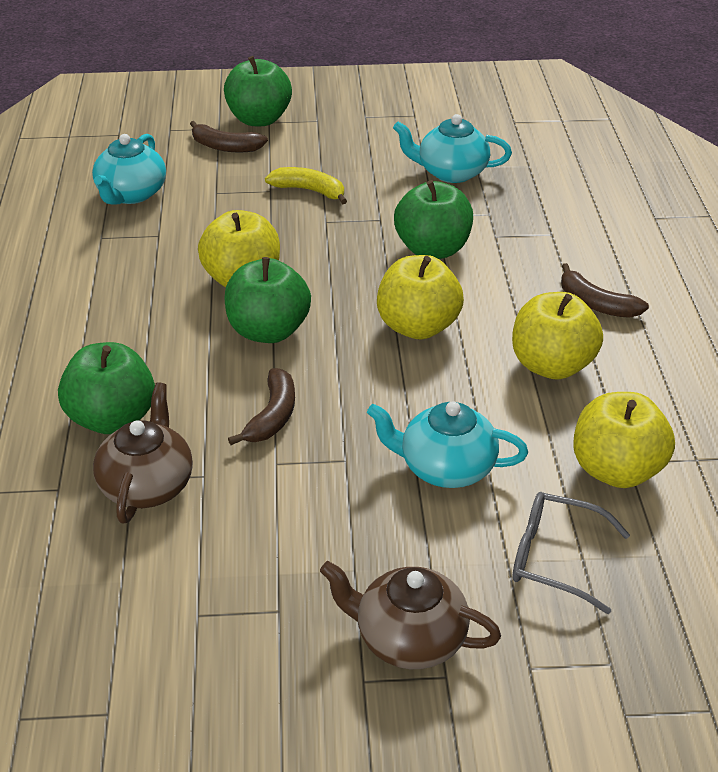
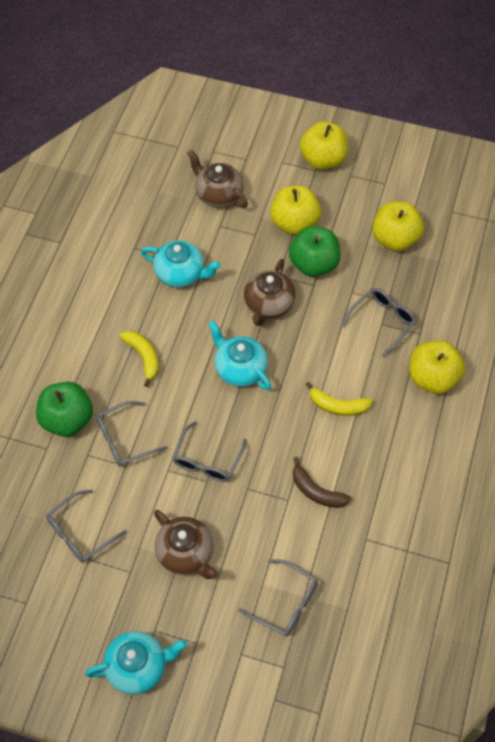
brown banana: 3 -> 1
brown teapot: 2 -> 3
green apple: 4 -> 2
grey glasses: 1 -> 5
yellow banana: 1 -> 2

